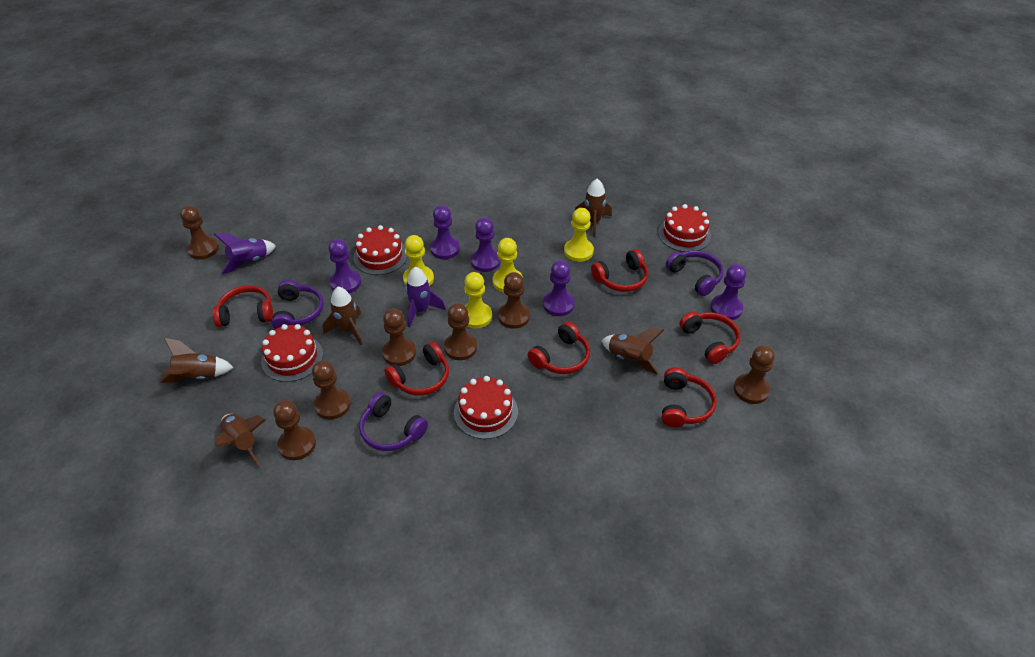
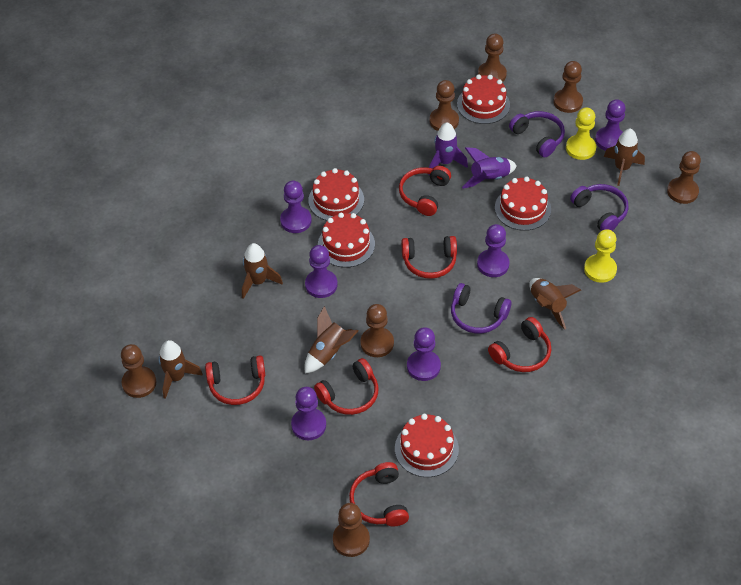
purple pawn: 5 -> 6
red cake: 4 -> 5
yellow pawn: 4 -> 2

